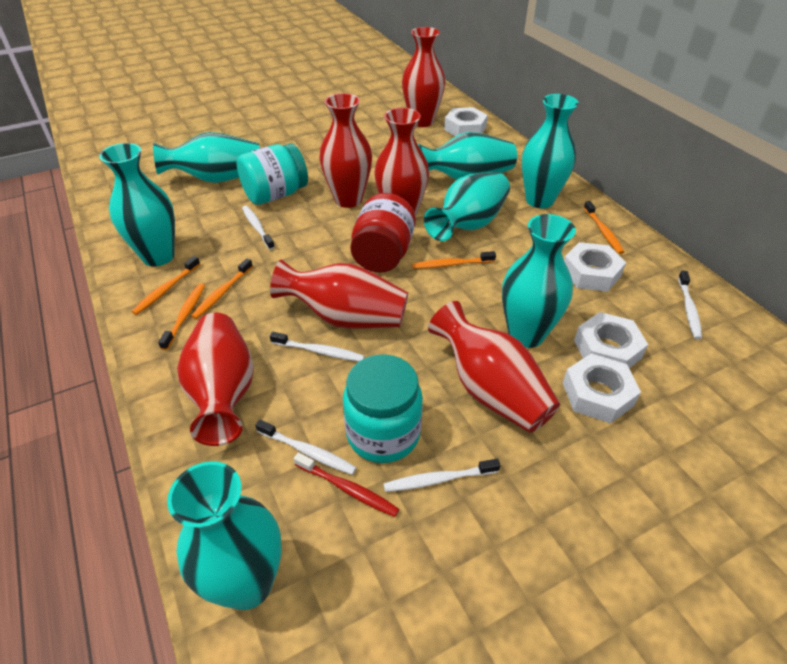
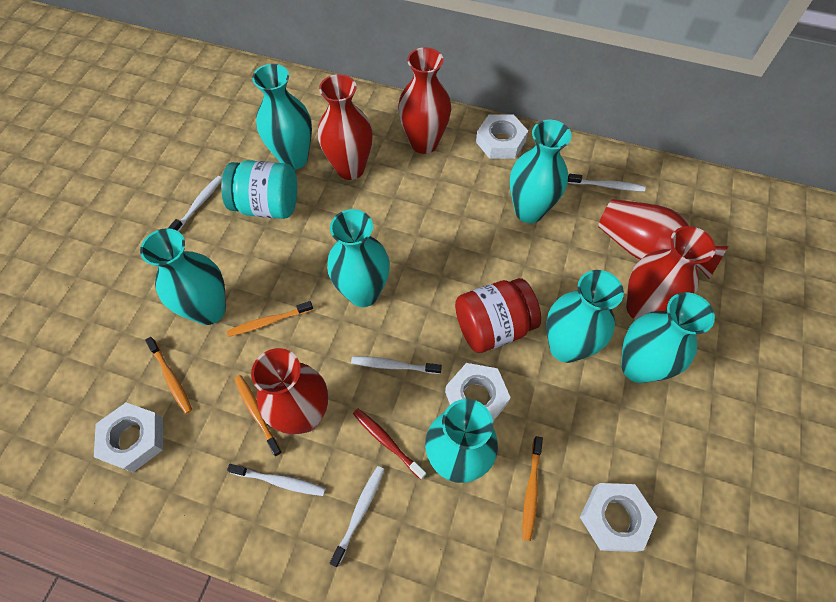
orange toothbrush: 5 -> 4
red vase: 6 -> 5
turquoise jar: 2 -> 1

